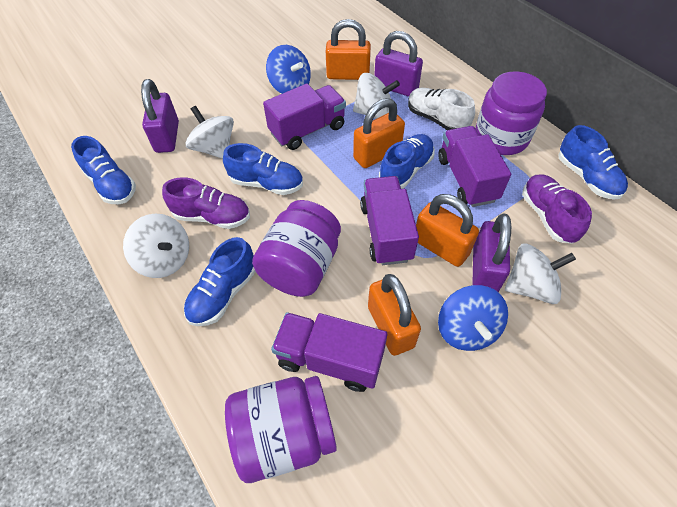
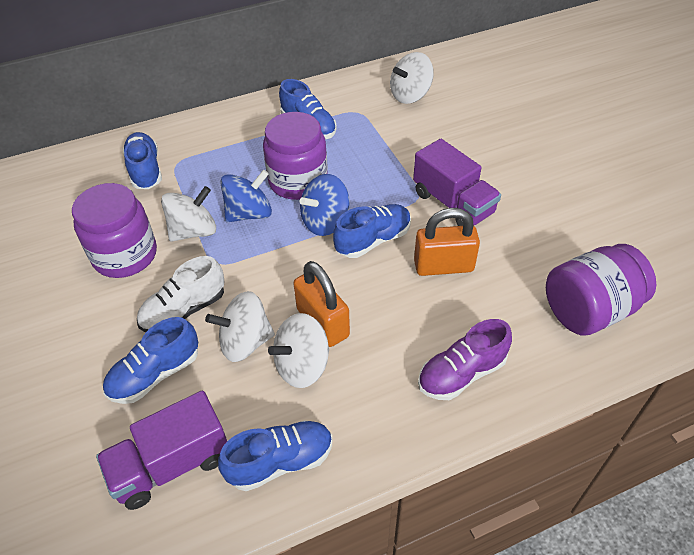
orange padlock: 4 -> 2
purple padlock: 3 -> 0
purple shoe: 2 -> 1
purple truck: 4 -> 2

